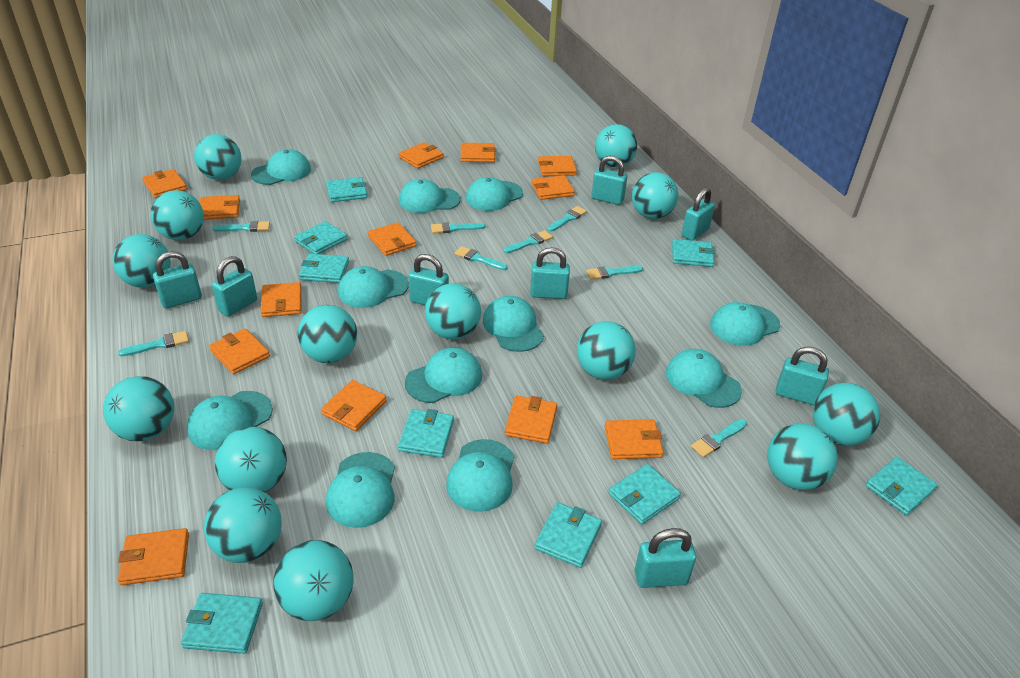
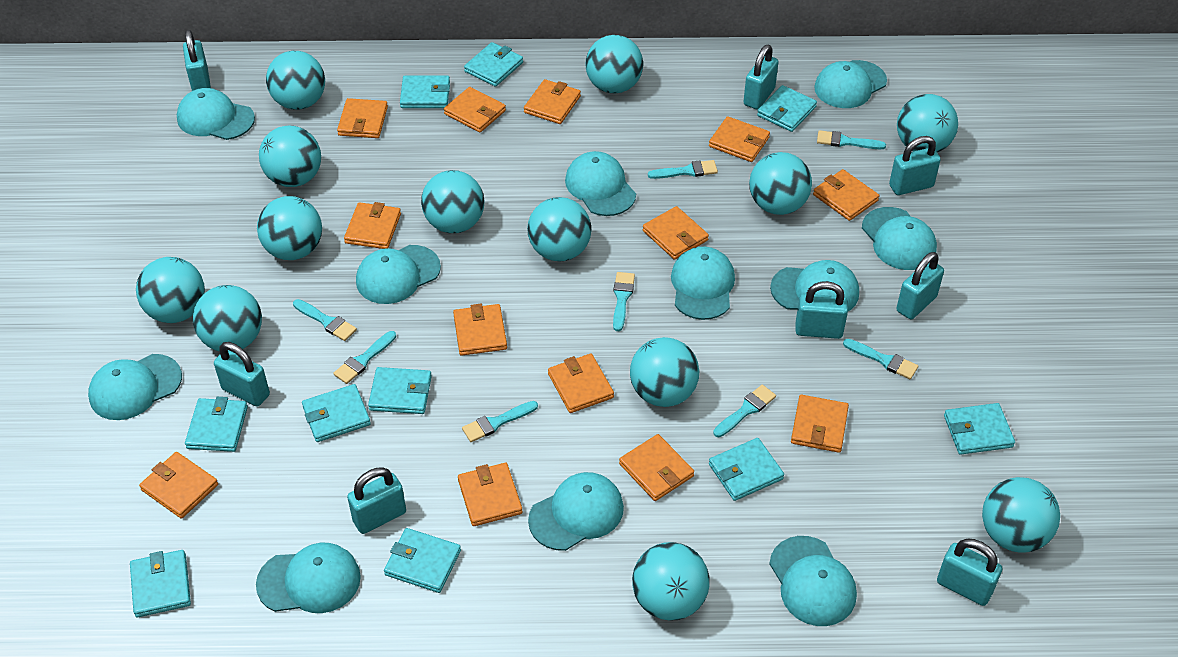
turquoise ball: 14 -> 13
turquoise wallet: 9 -> 10

